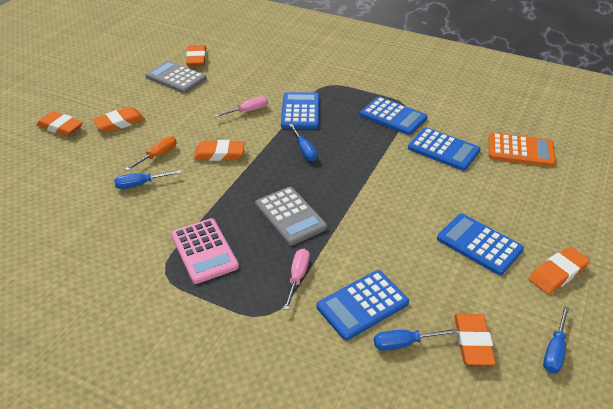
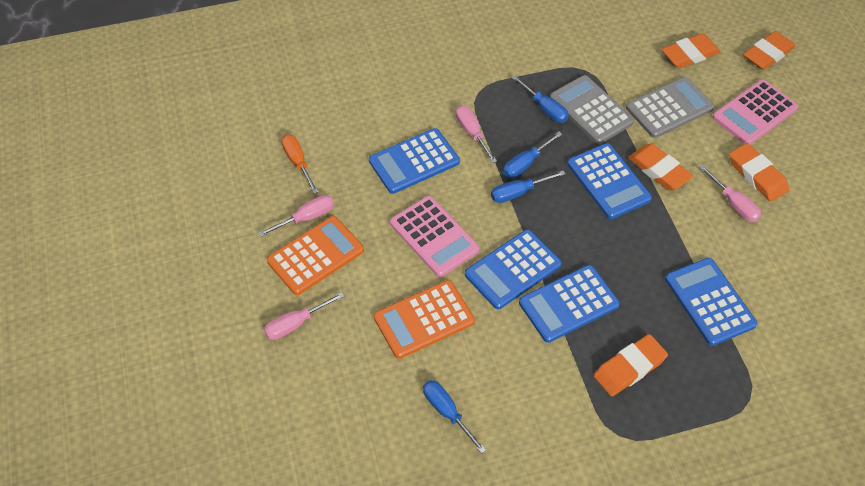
orange calculator: 1 -> 2
orange eraser: 6 -> 5
pink calculator: 1 -> 2
pink screwdriver: 2 -> 4

